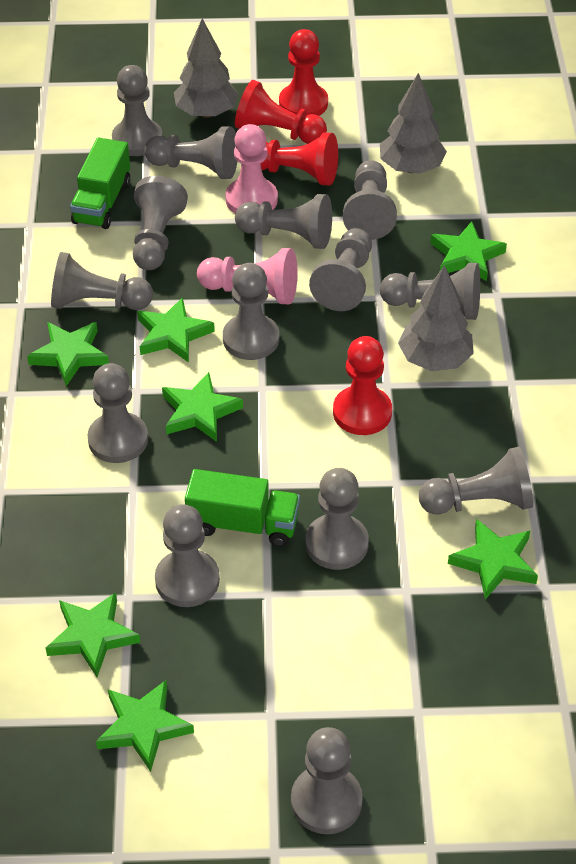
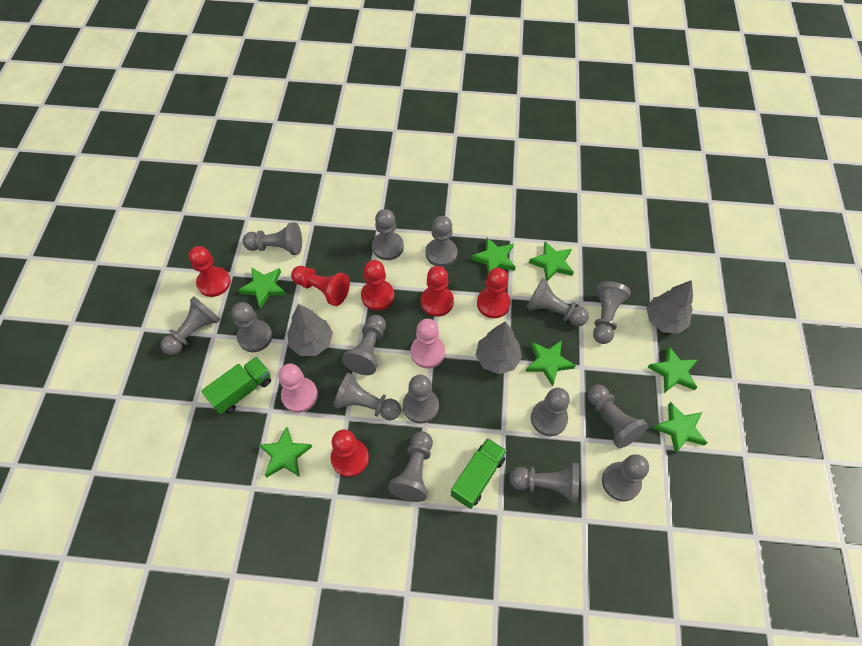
grey pawn: 14 -> 15
red pawn: 4 -> 6

